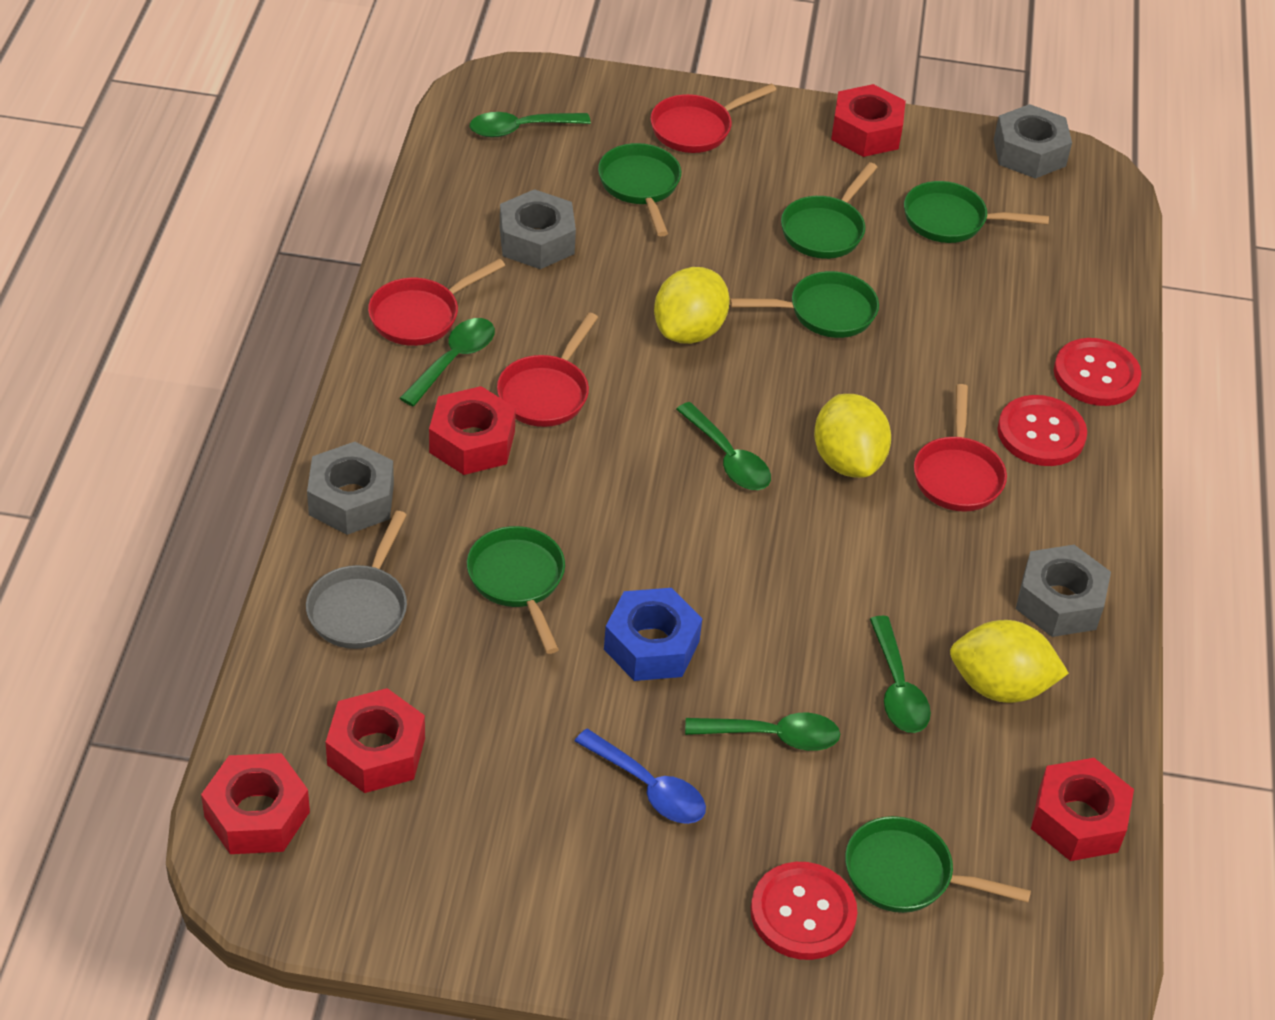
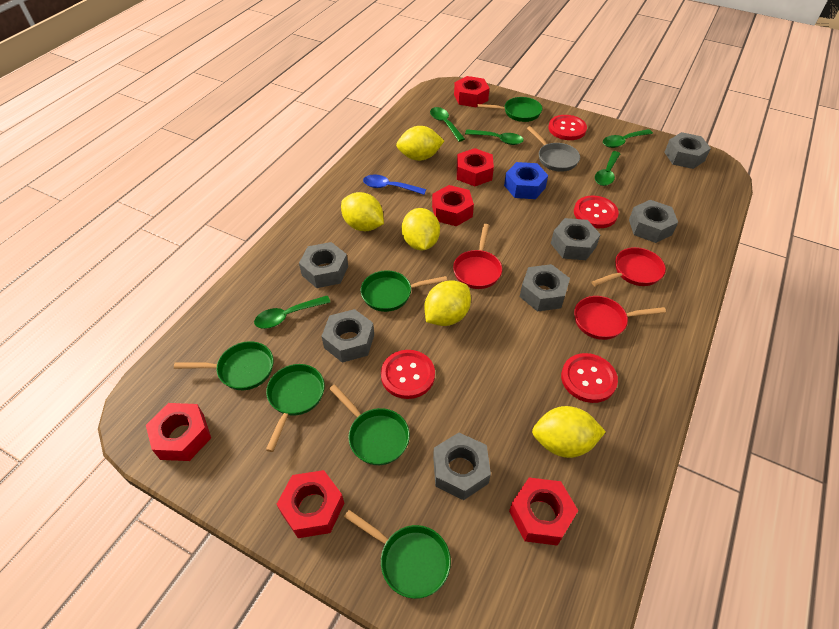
grey nut: 4 -> 7
red button: 3 -> 4
red nut: 5 -> 6
red pan: 4 -> 3
yellow lemon: 3 -> 5

